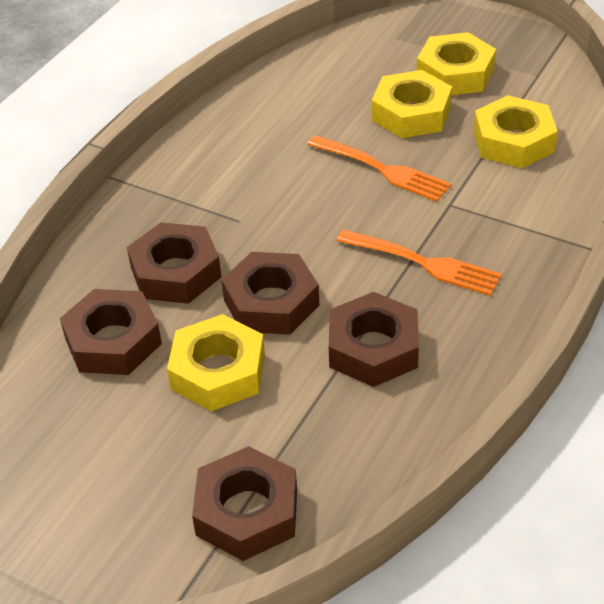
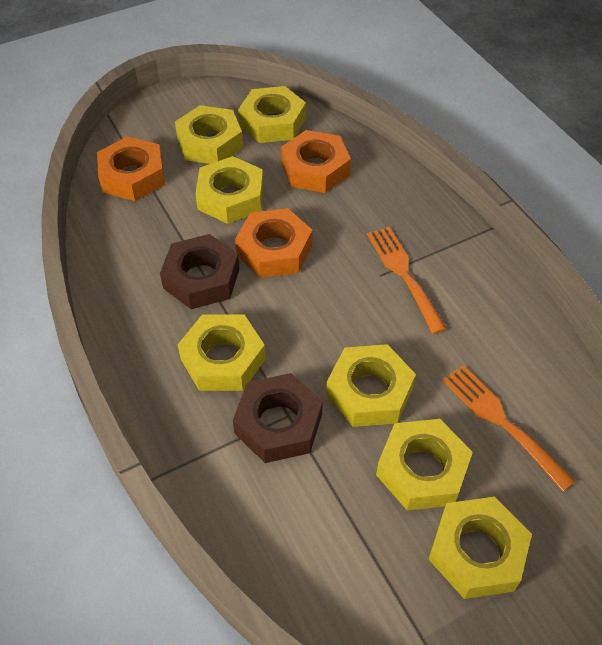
brown nut: 5 -> 2
orange nut: 0 -> 3
yellow nut: 4 -> 7

